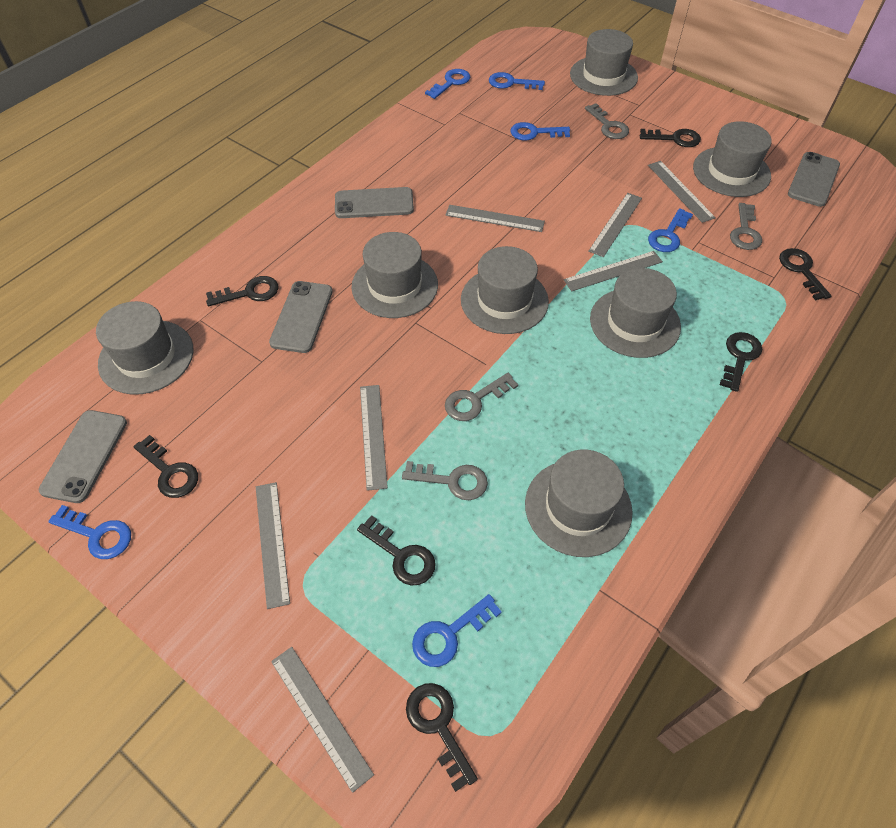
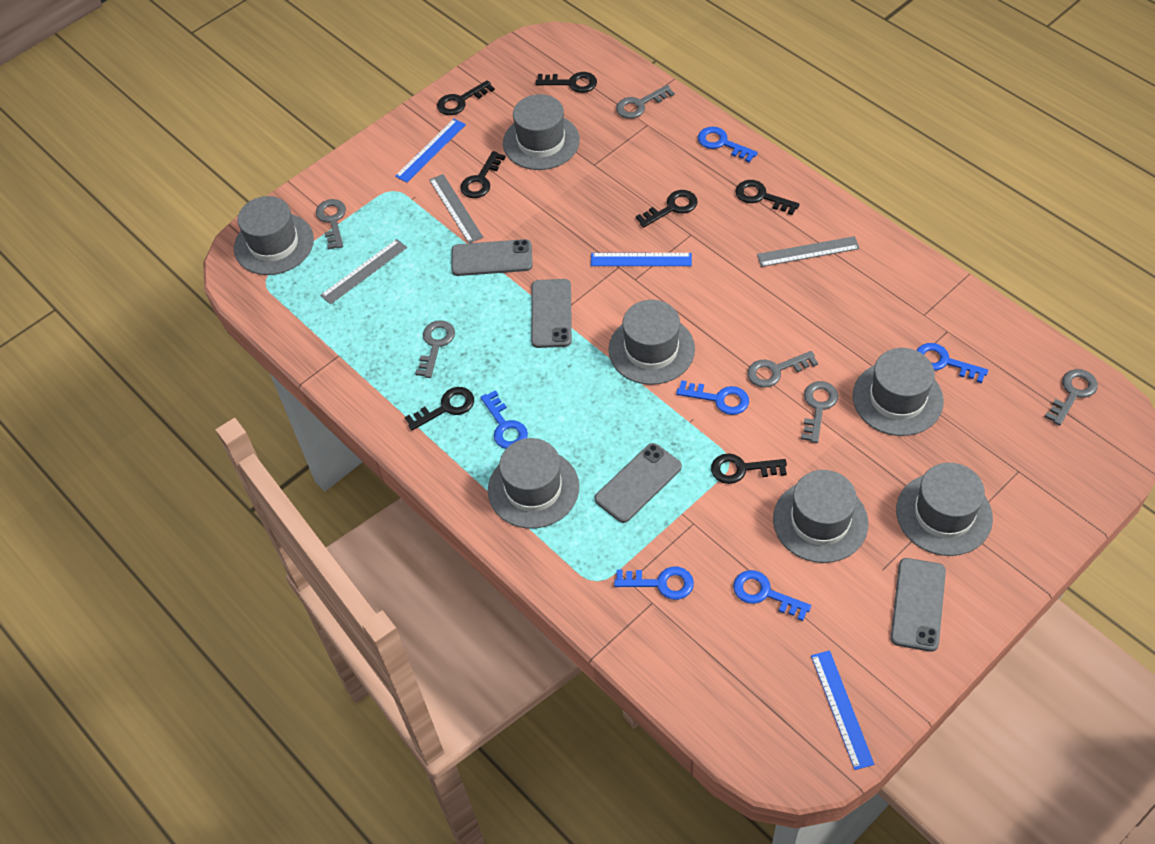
blue ruler: 0 -> 3
grey key: 4 -> 6
grey ruler: 7 -> 3

